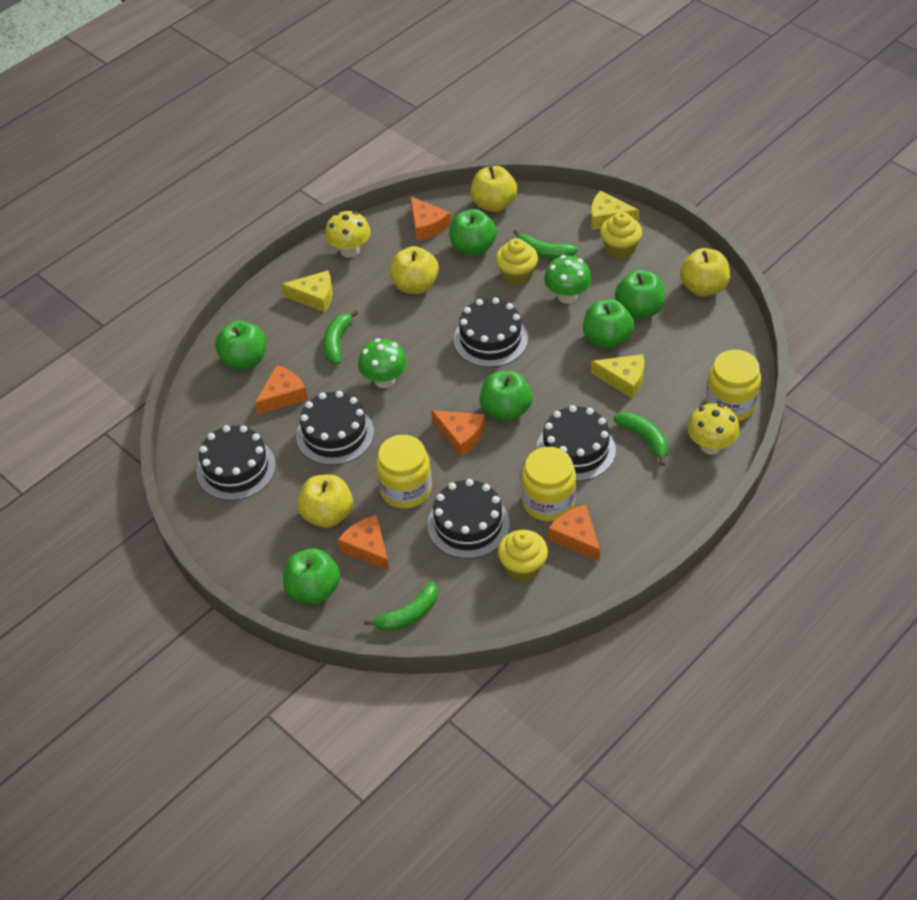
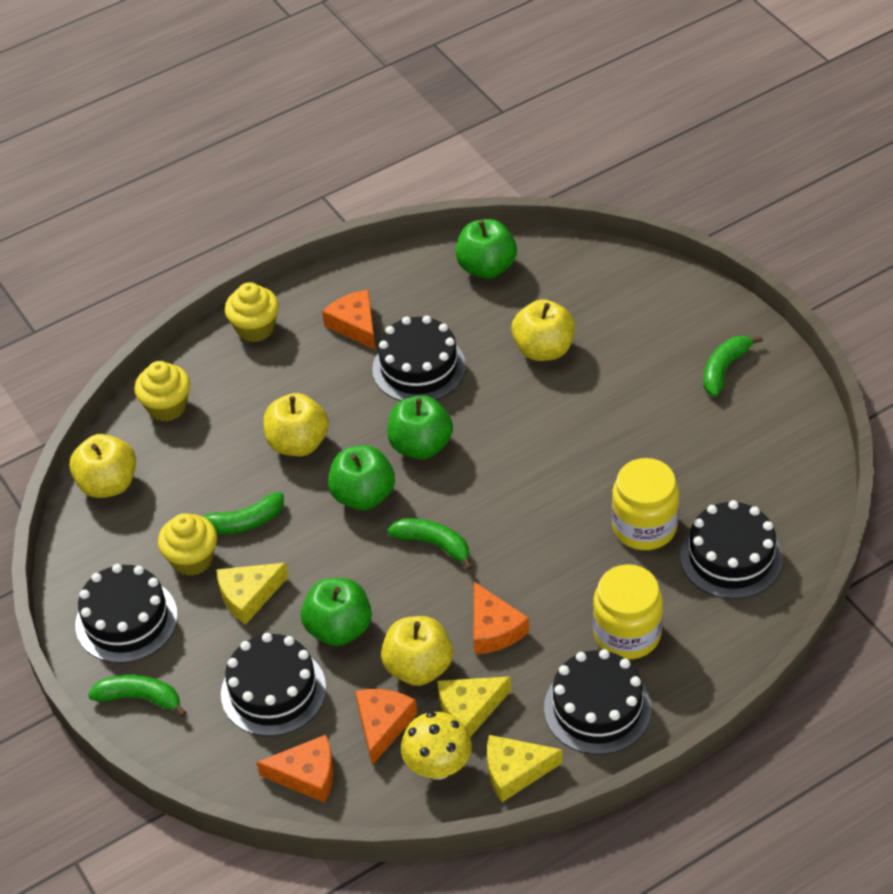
green apple: 6 -> 4
green mushroom: 2 -> 0
orange cheese: 5 -> 4
yellow jar: 3 -> 2
yellow mushroom: 2 -> 1

